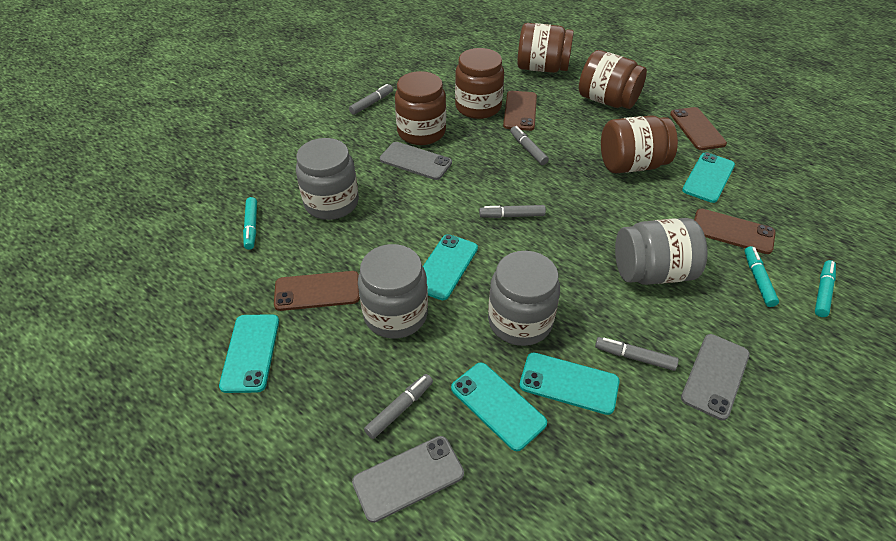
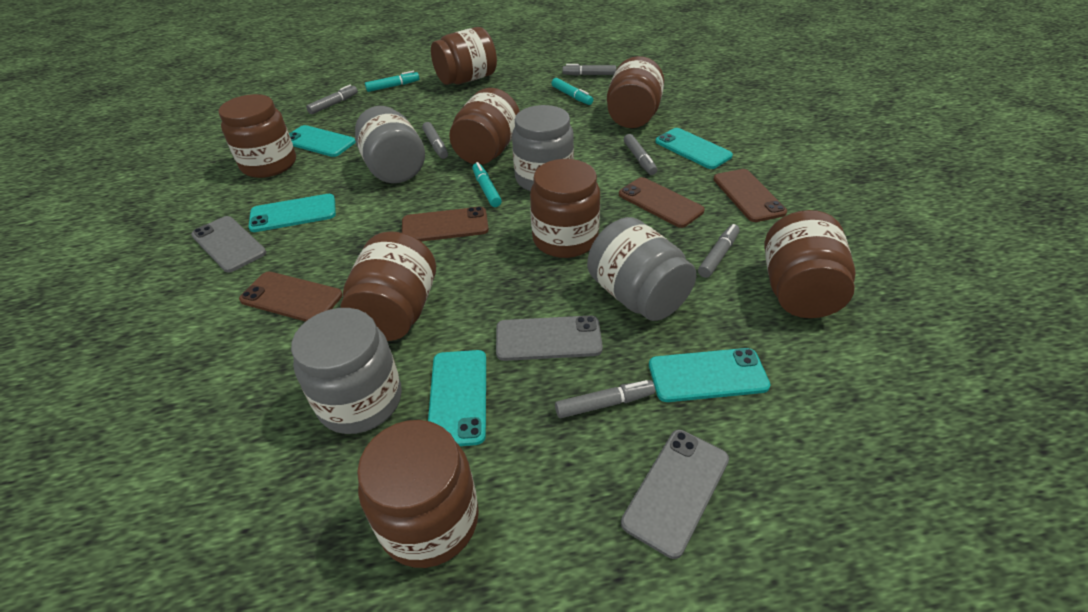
brown jar: 5 -> 8
grey marker: 5 -> 6

